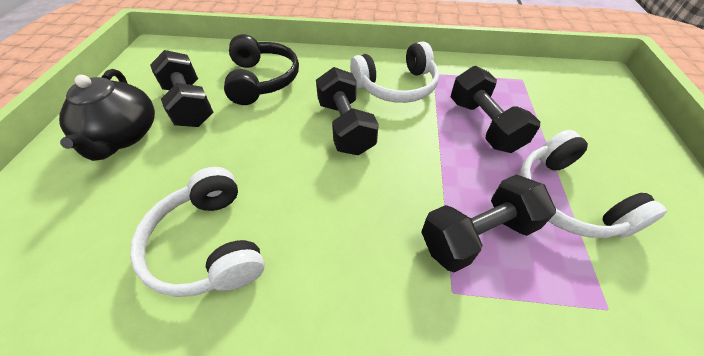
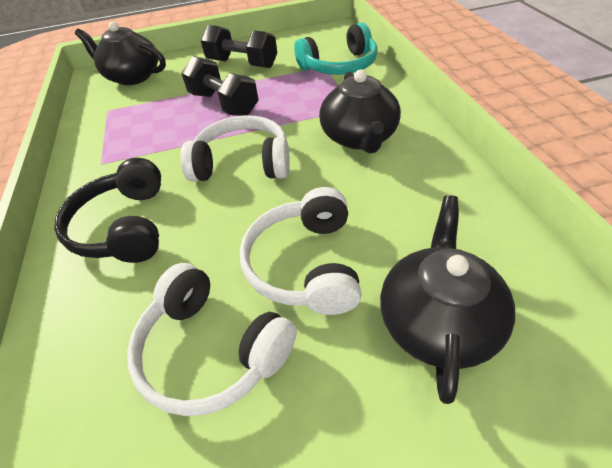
black dumbbell: 4 -> 2
black teapot: 1 -> 3
turquoise headphones: 0 -> 1

